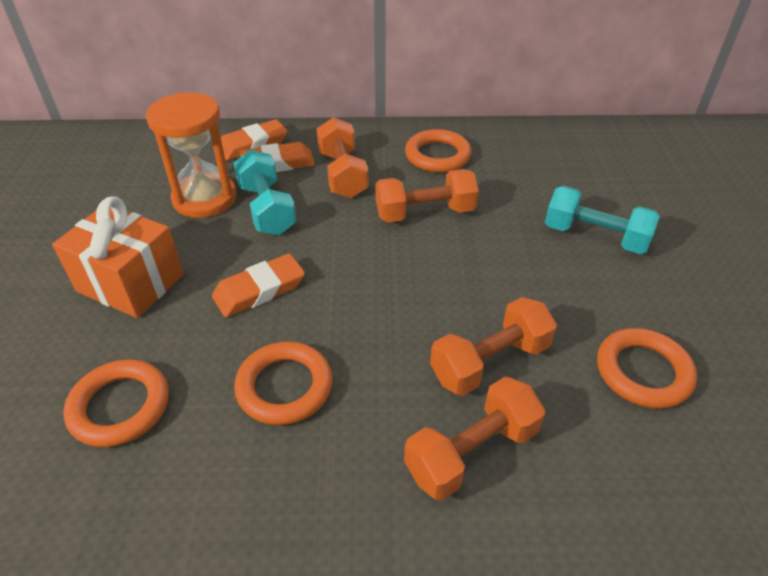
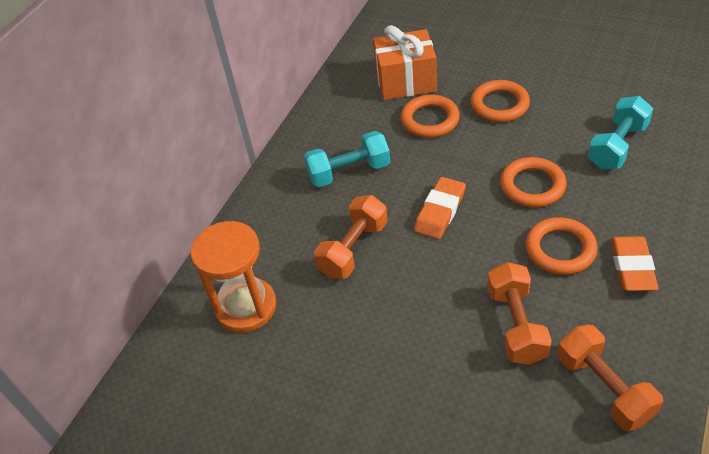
orange dumbbell: 4 -> 3
orange eraser: 3 -> 2

